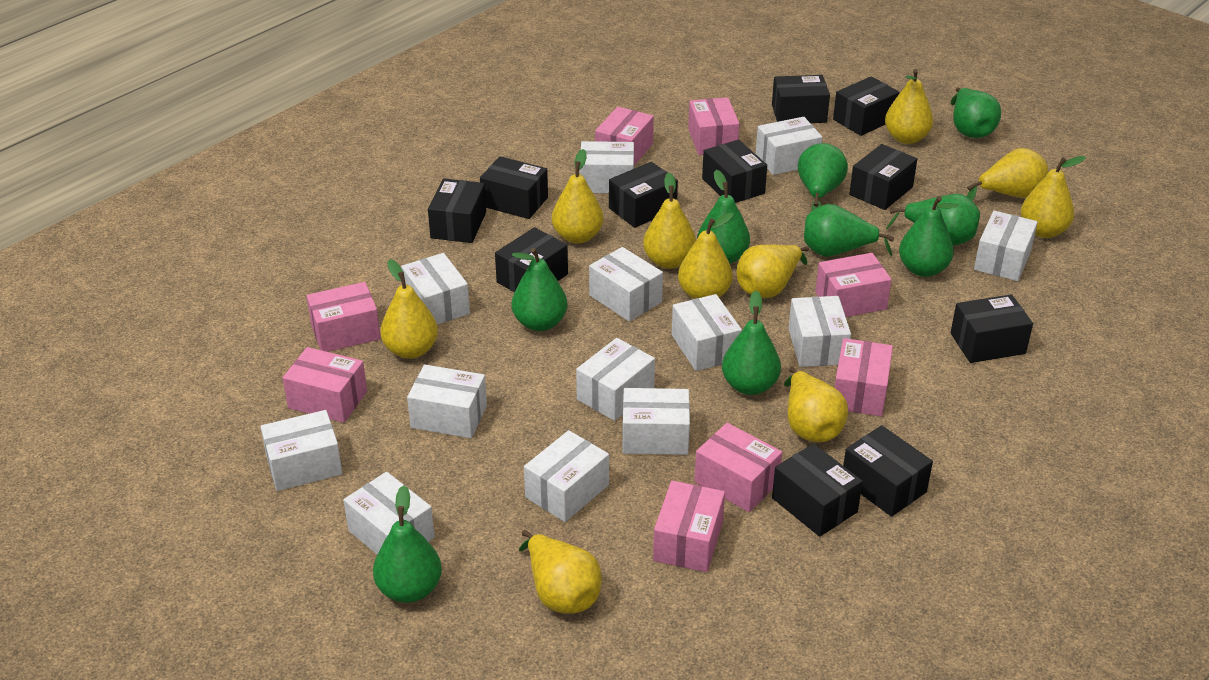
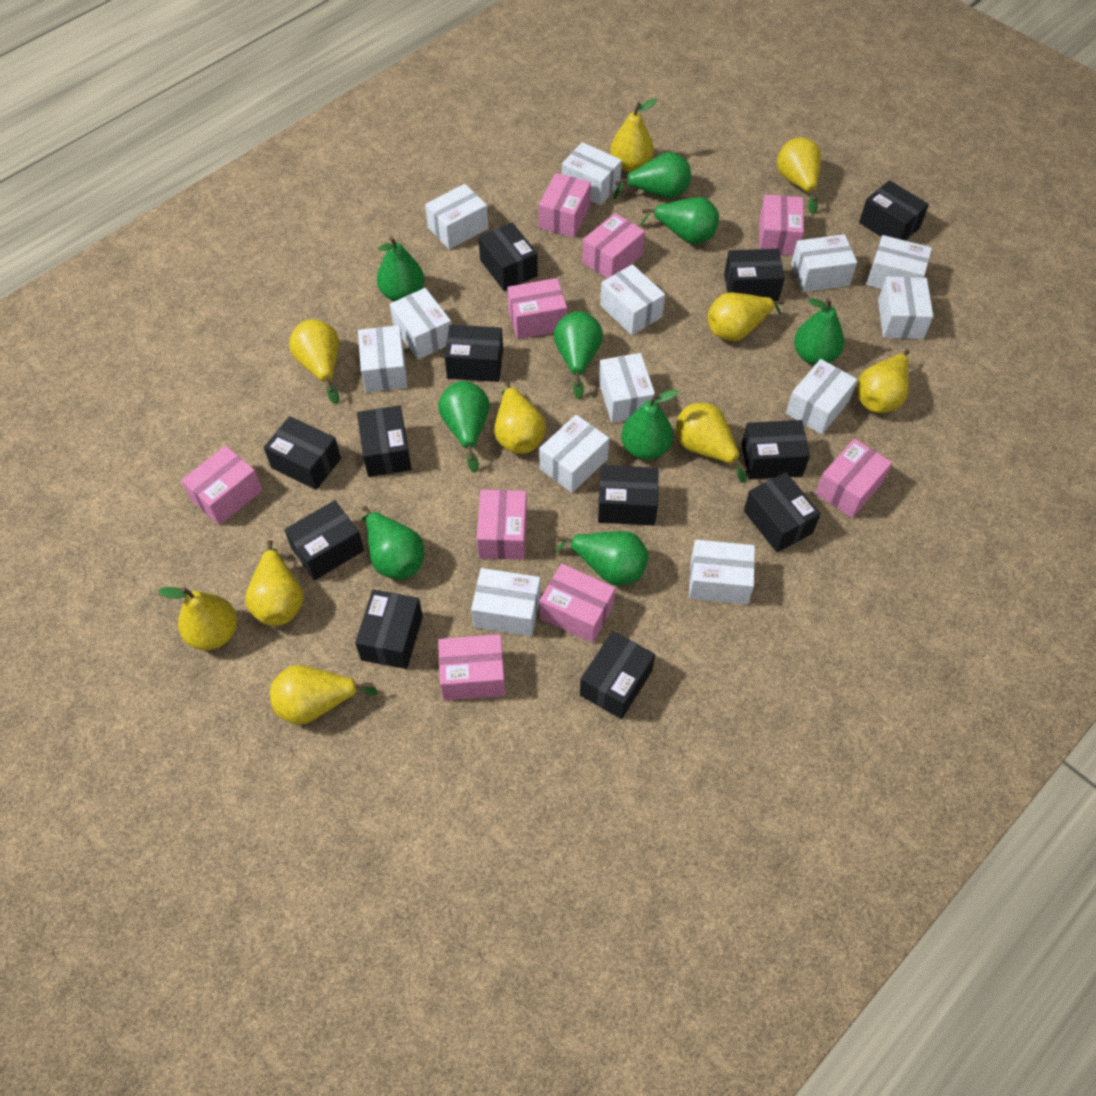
black box: 11 -> 12
pink box: 8 -> 9

